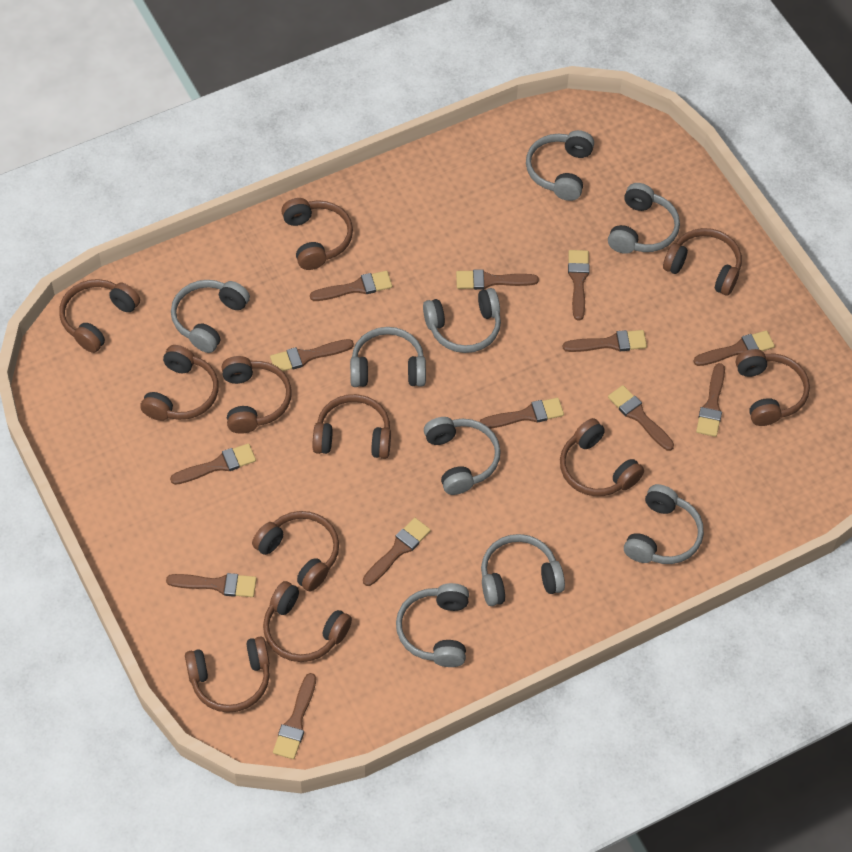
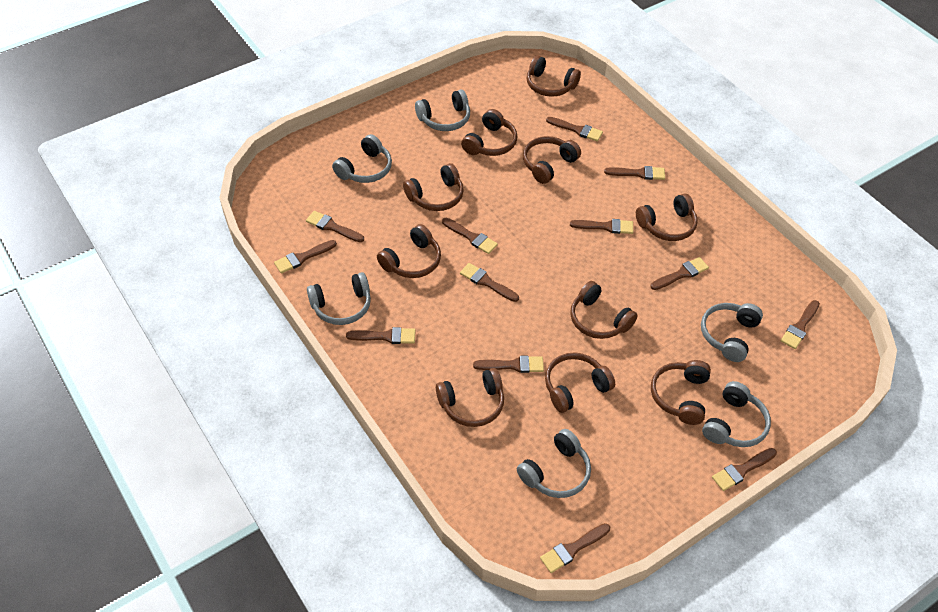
brown headphones: 11 -> 10
grey headphones: 9 -> 6

